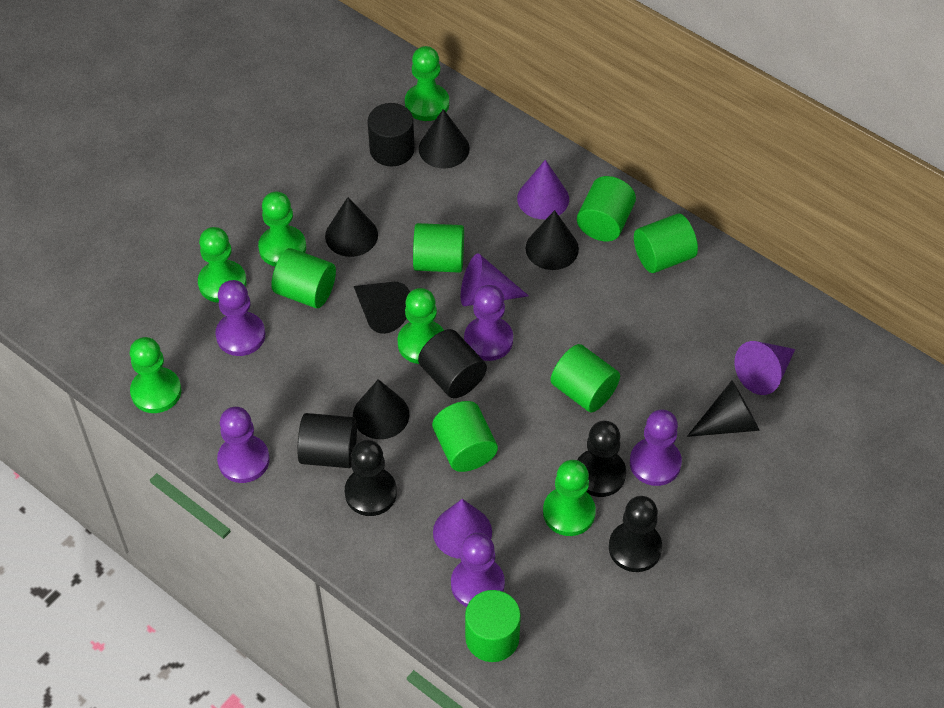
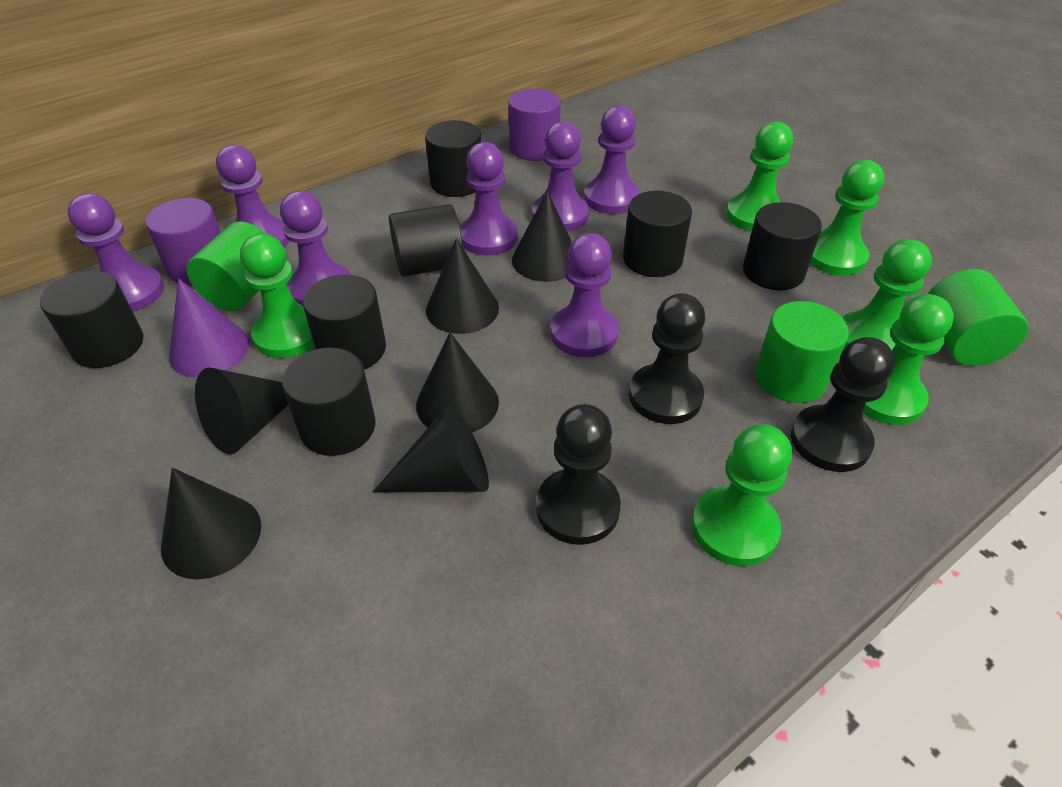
black cylinder: 3 -> 7
green cylinder: 7 -> 3
purple cone: 4 -> 1
purple cylinder: 0 -> 2
purple pawn: 5 -> 7

